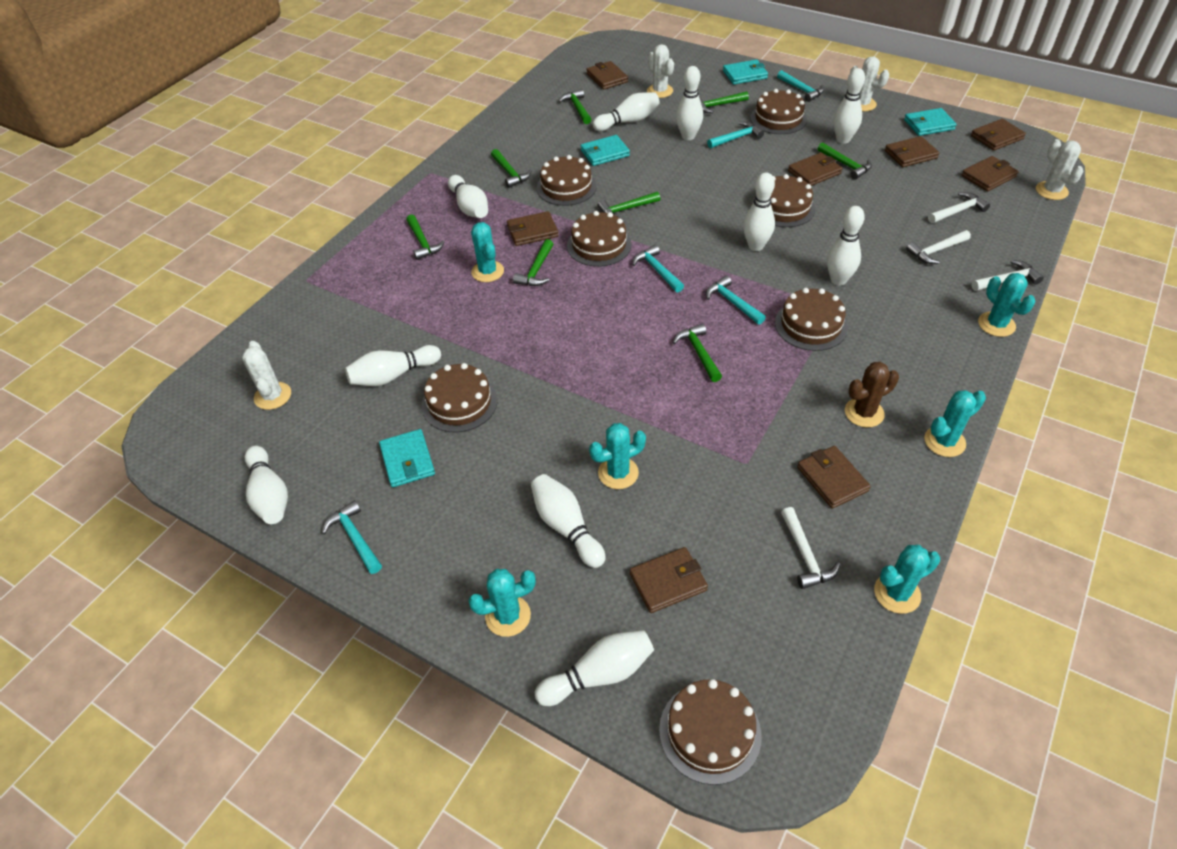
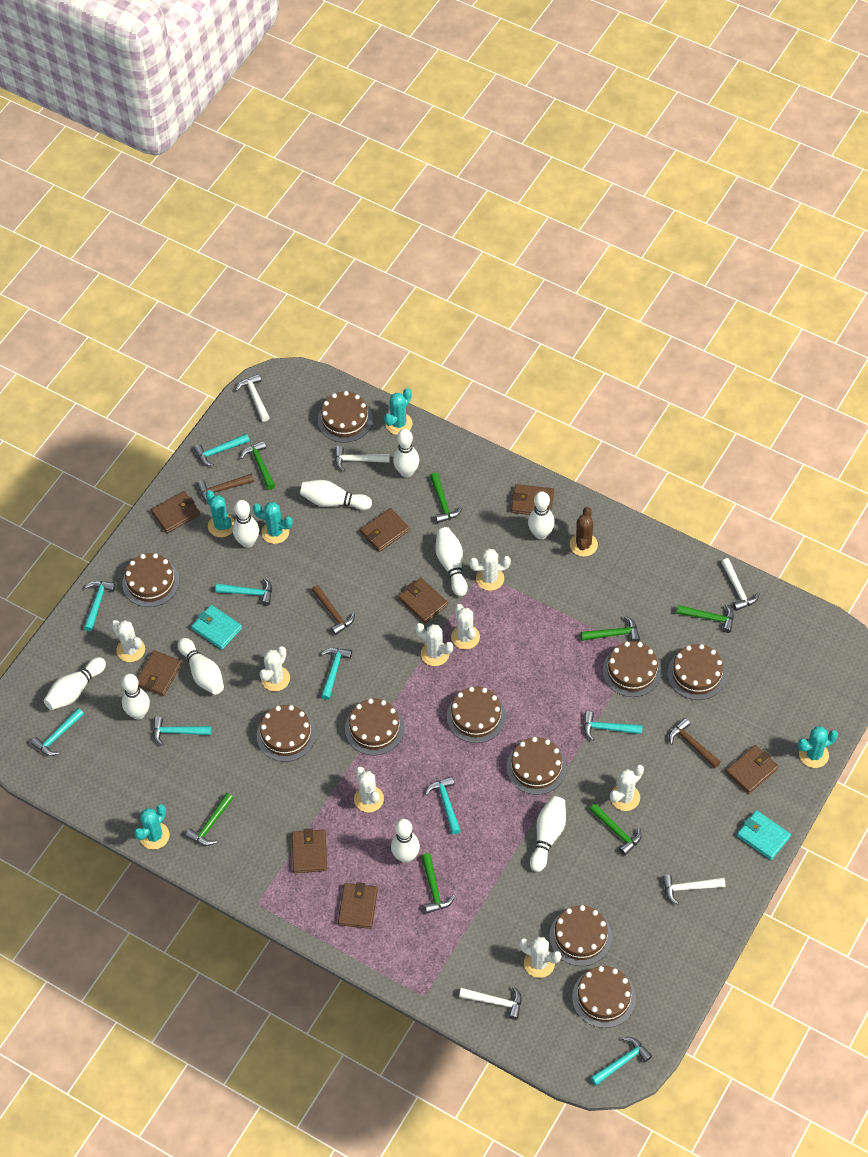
brown cake: 7 -> 10
brown hammer: 0 -> 3
green hammer: 8 -> 7
turquoise cactus: 6 -> 5
turquoise hammer: 5 -> 9
turquoise wallet: 4 -> 2
white cactus: 4 -> 8
white hammer: 4 -> 5

